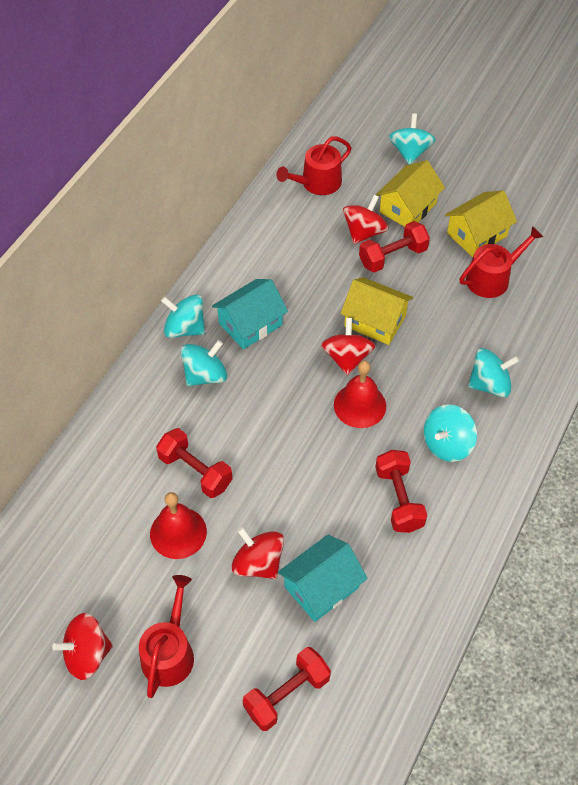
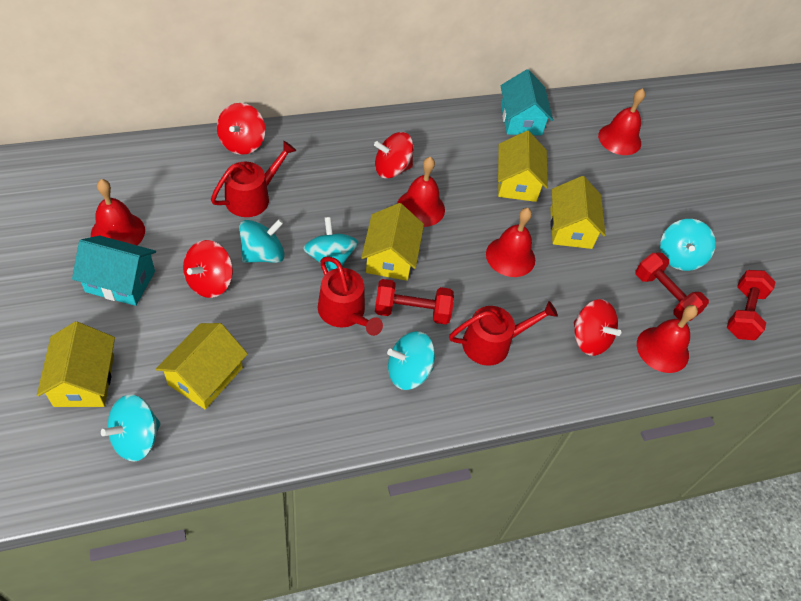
red bell: 2 -> 5
red dumbbell: 4 -> 3
yellow house: 3 -> 5

